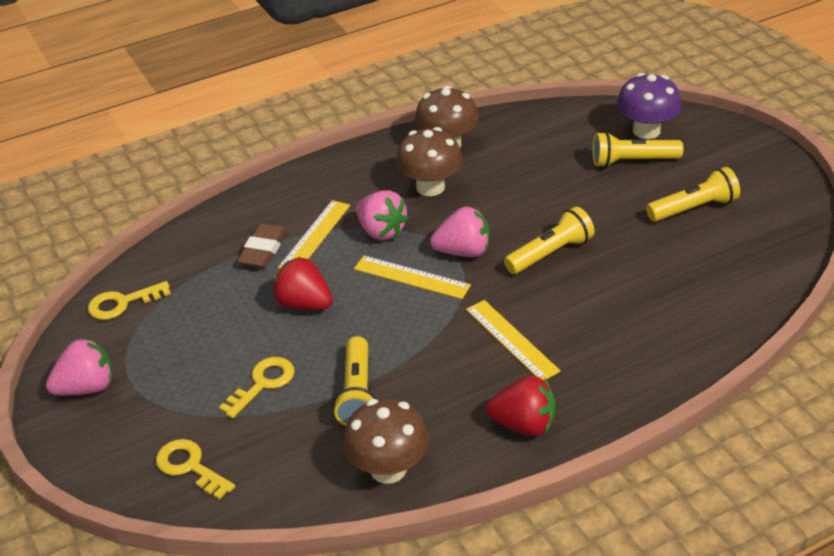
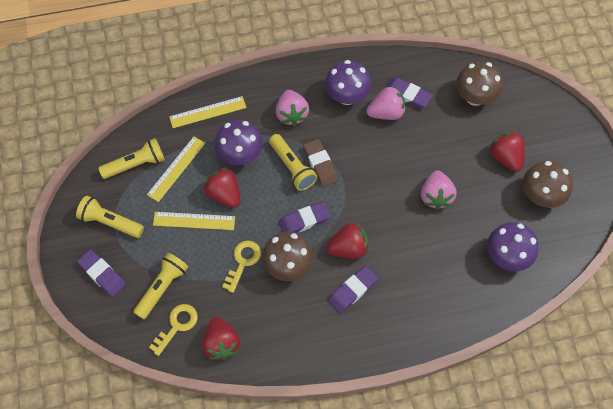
purple eraser: 0 -> 4
purple mushroom: 1 -> 3
red strawberry: 2 -> 4
yellow key: 3 -> 2

